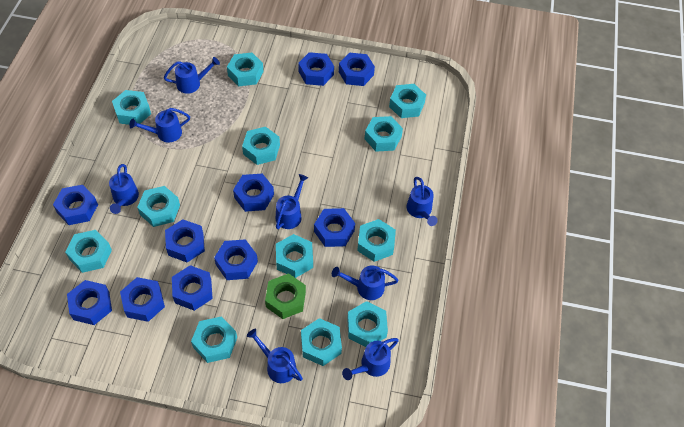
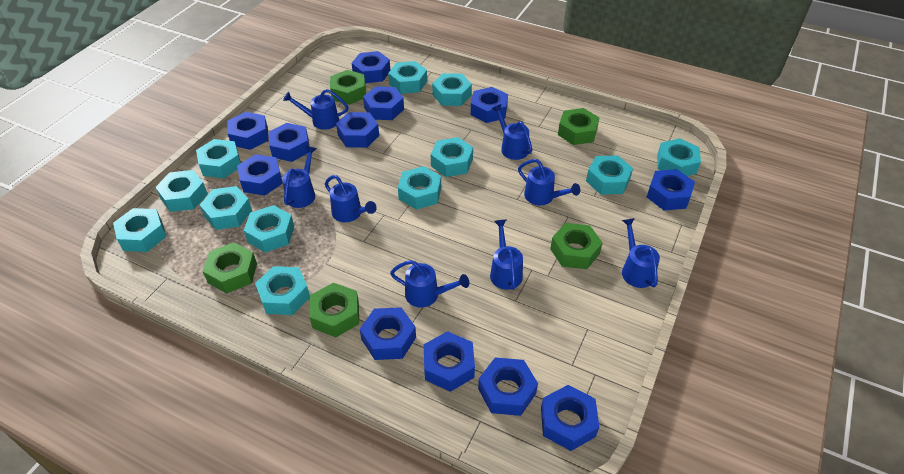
blue nut: 10 -> 12
green nut: 1 -> 5

